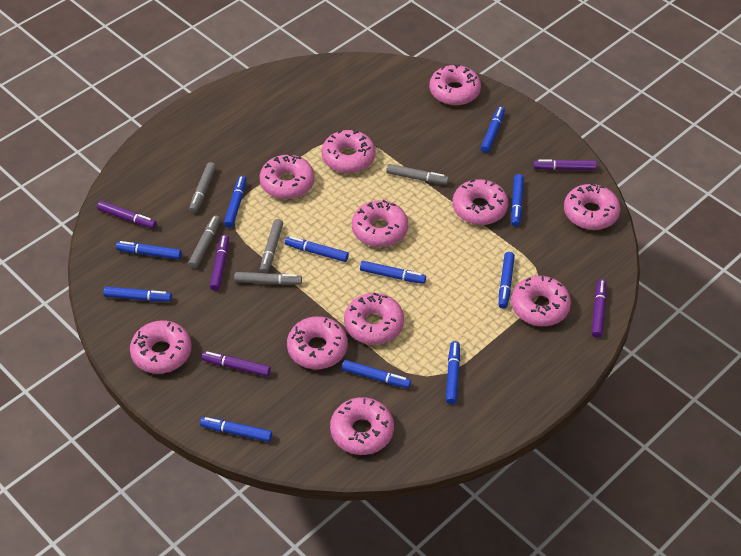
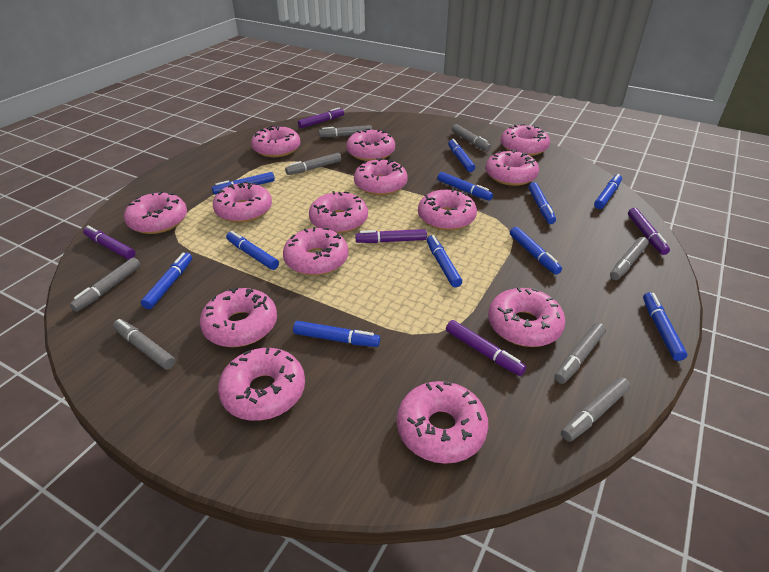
grey marker: 5 -> 8
pink donut: 11 -> 14

